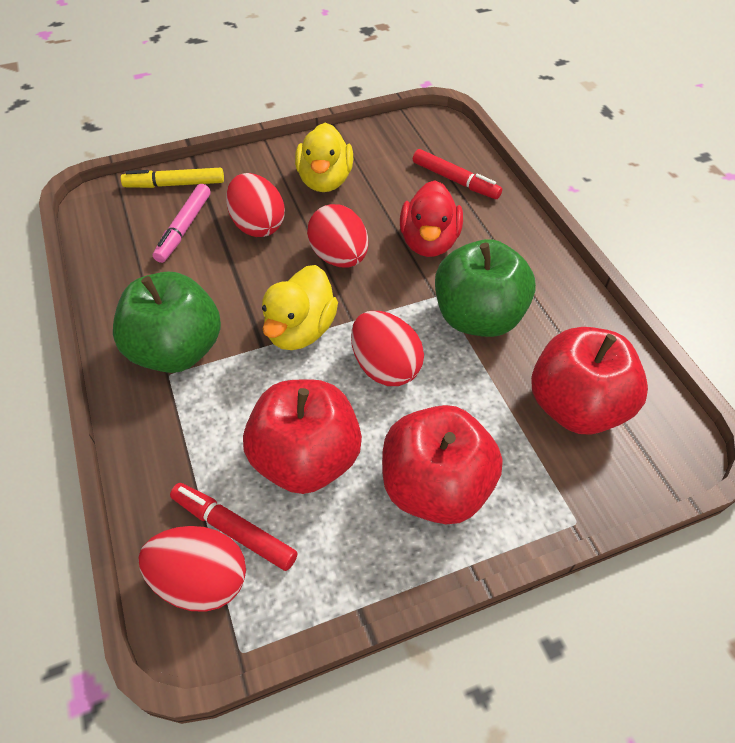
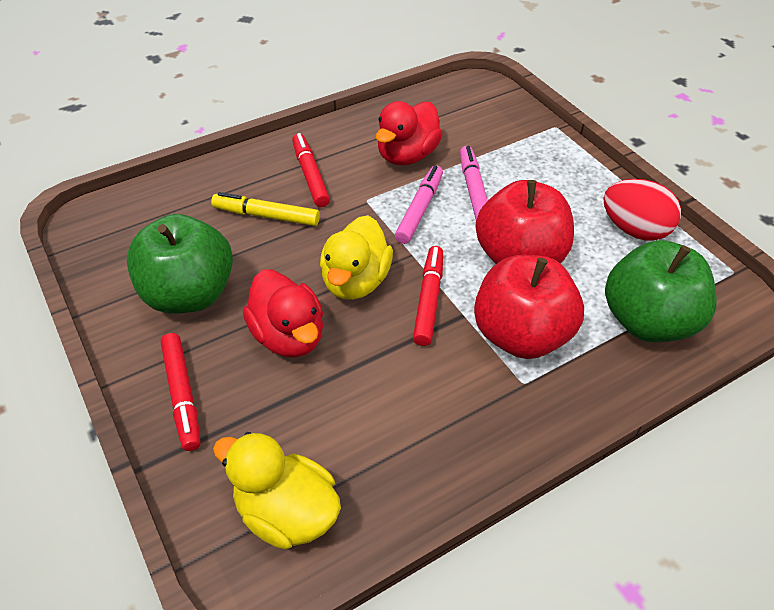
pink marker: 1 -> 2
red apple: 3 -> 2
red duck: 1 -> 2
red egg: 4 -> 1
red marker: 2 -> 3

